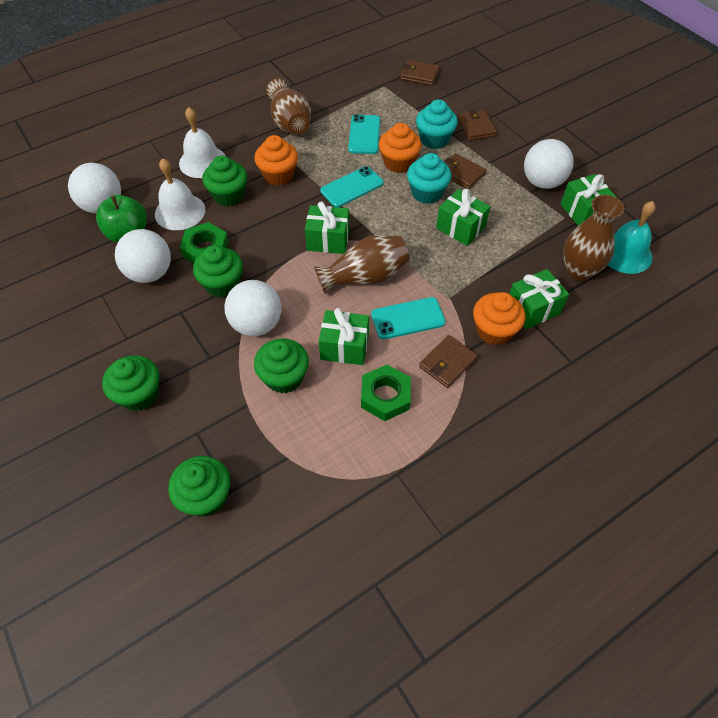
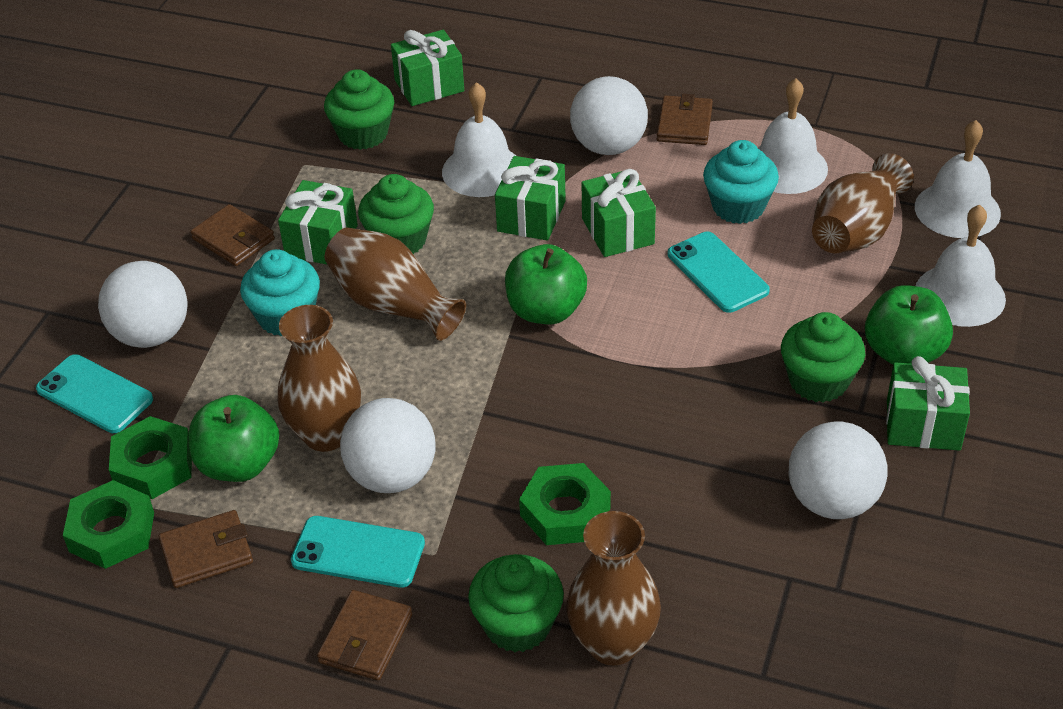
brown vase: 3 -> 4
green apple: 1 -> 3
green cupcake: 5 -> 4
green nut: 2 -> 3
orange cupcake: 3 -> 0
turquoise bell: 1 -> 0
white bell: 2 -> 4

